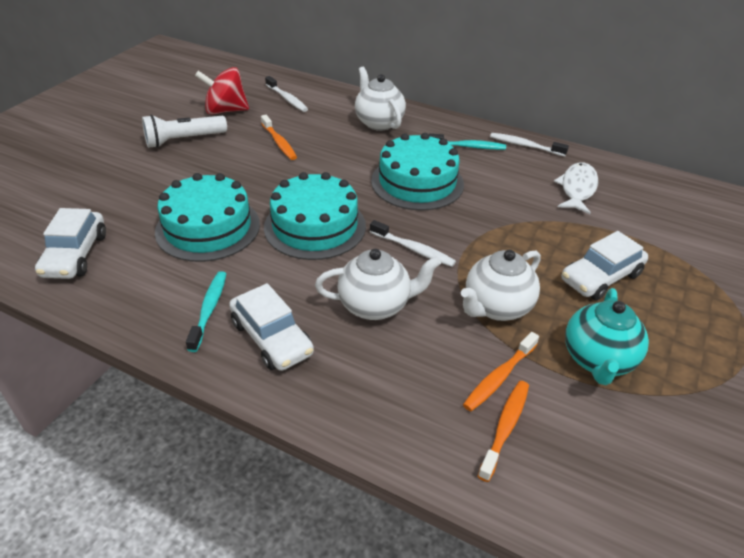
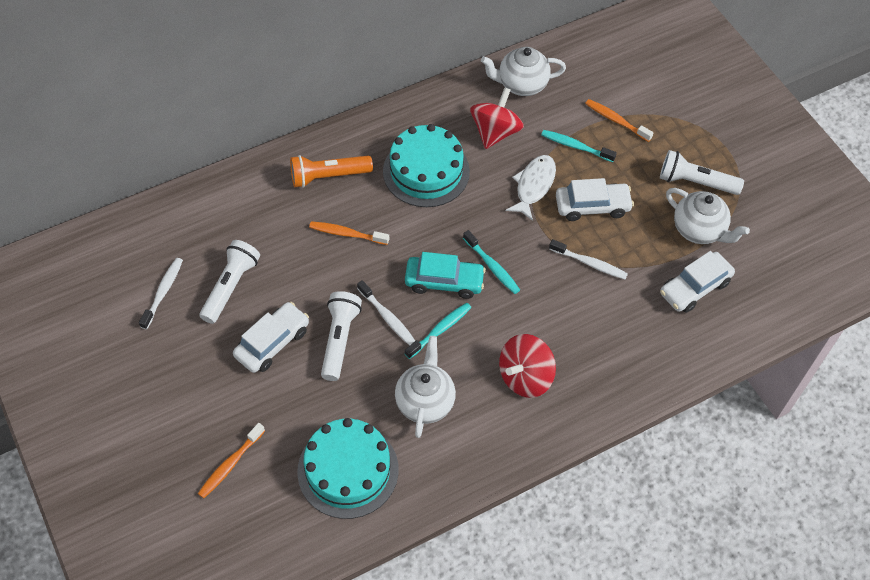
orange flashlight: 0 -> 1
red spinning top: 1 -> 2
turquoise cake: 3 -> 2
turquoise car: 0 -> 1
turquoise teapot: 1 -> 0
turquoise toothbrush: 2 -> 3
white flashlight: 1 -> 3

